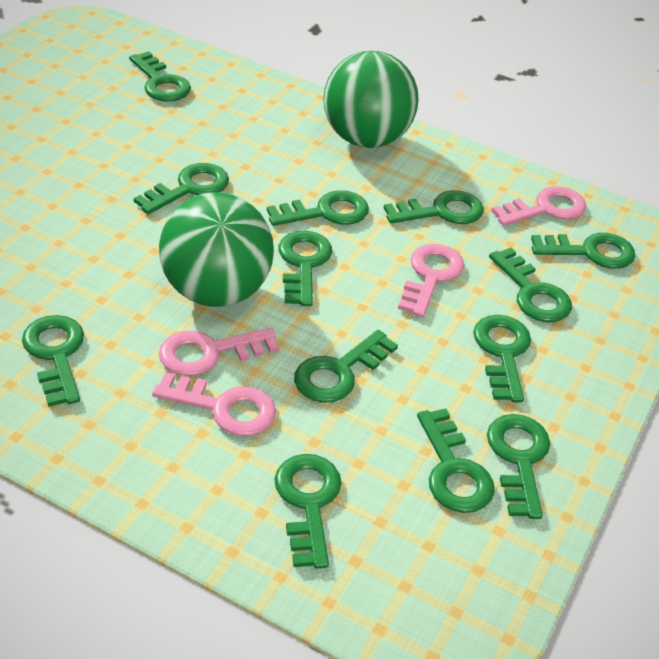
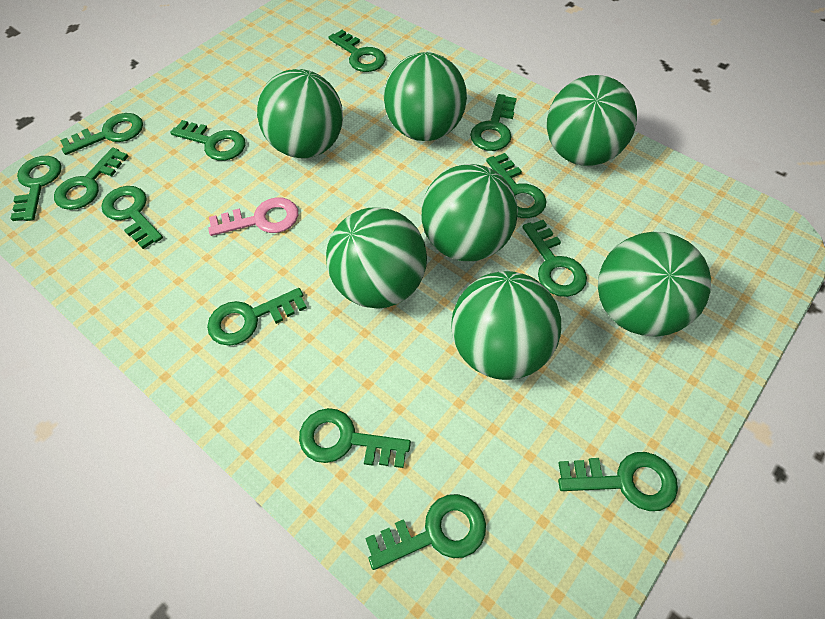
green ball: 2 -> 7
pink key: 4 -> 1

